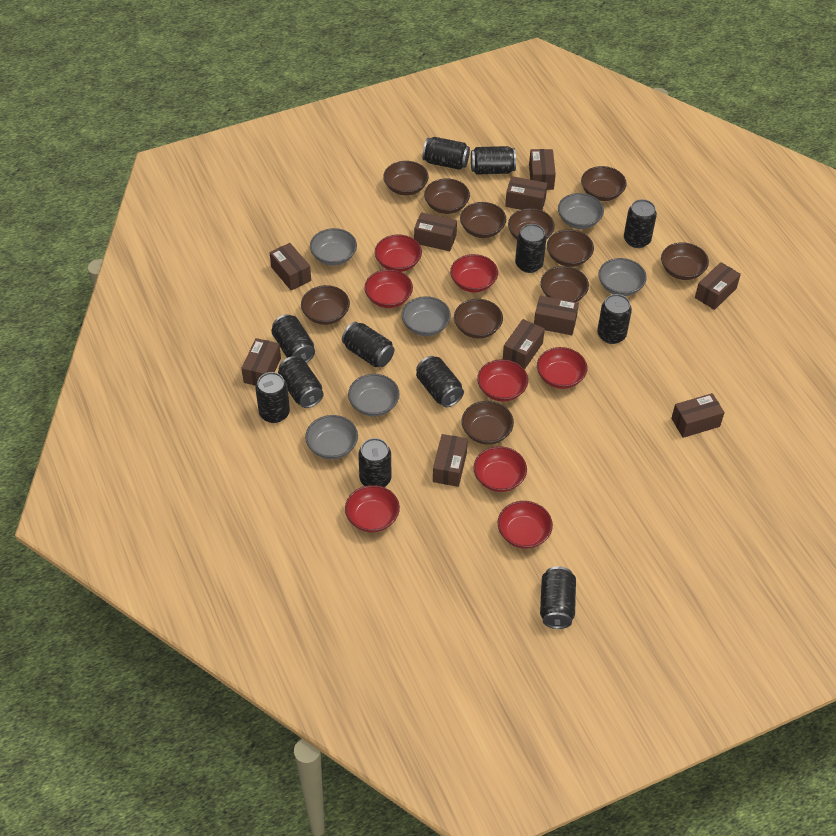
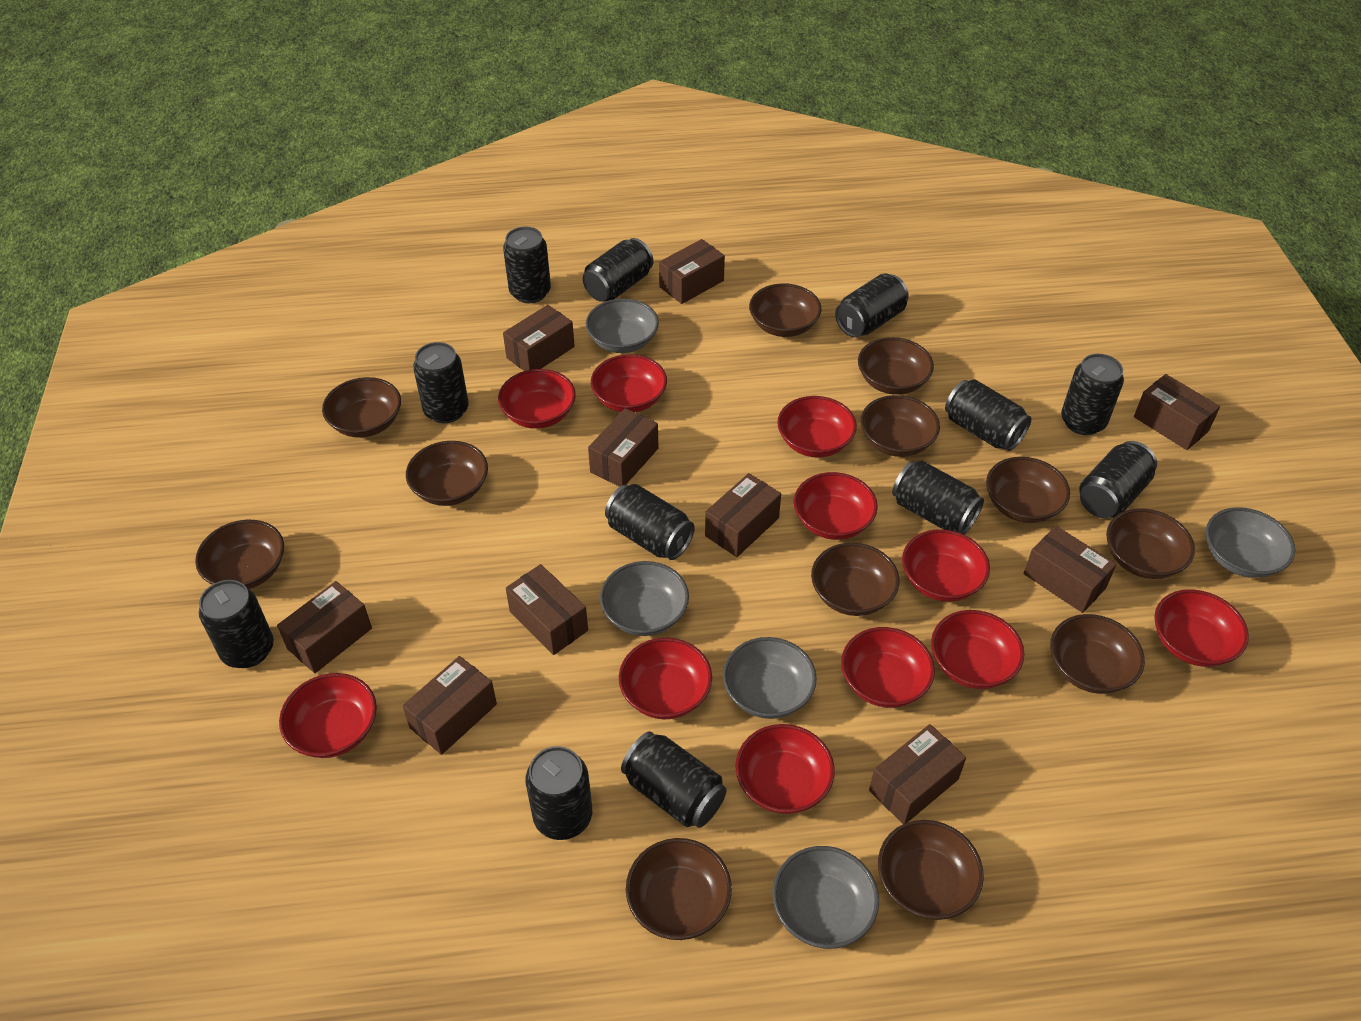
brown bowl: 11 -> 12
grey bowl: 6 -> 5
red bowl: 8 -> 11

